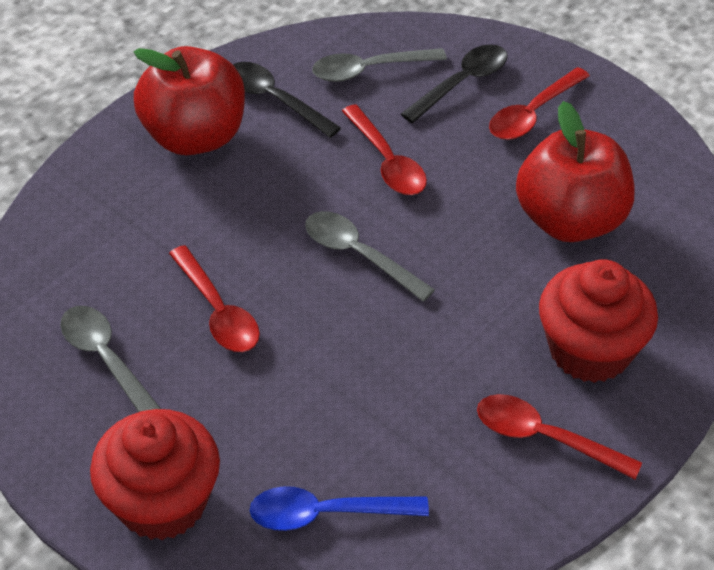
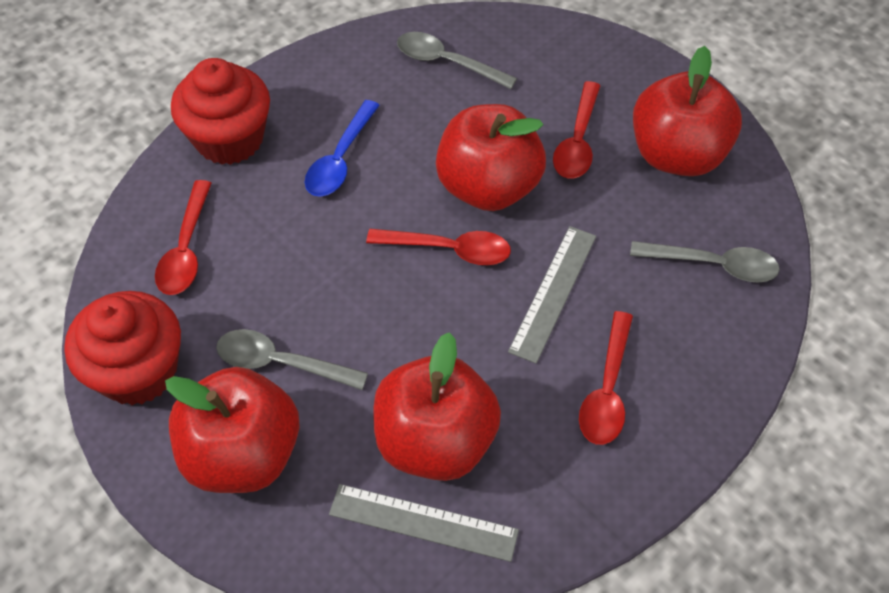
black spoon: 2 -> 0
grey ruler: 0 -> 2
red apple: 2 -> 4

